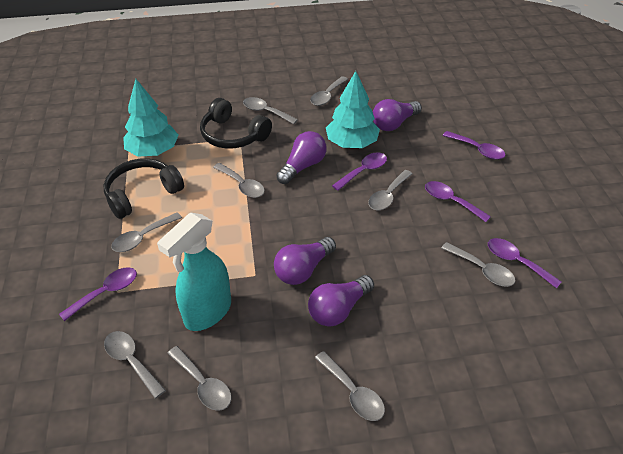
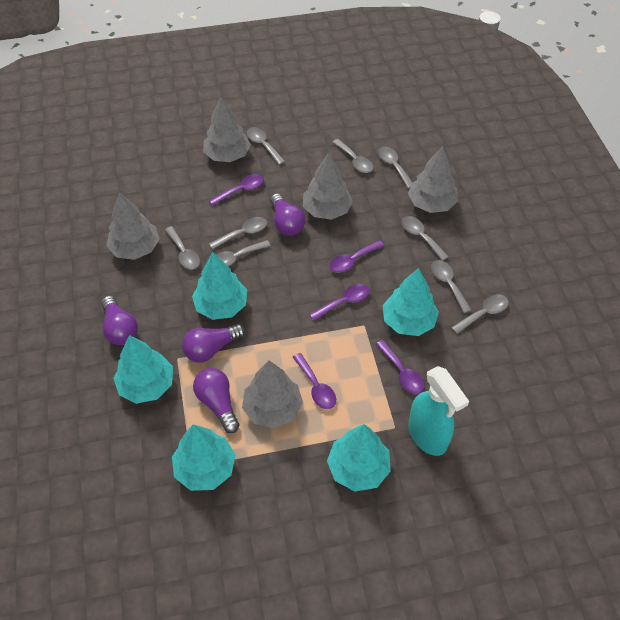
black headphones: 2 -> 0
grey tree: 0 -> 5
turquoise tree: 2 -> 5

